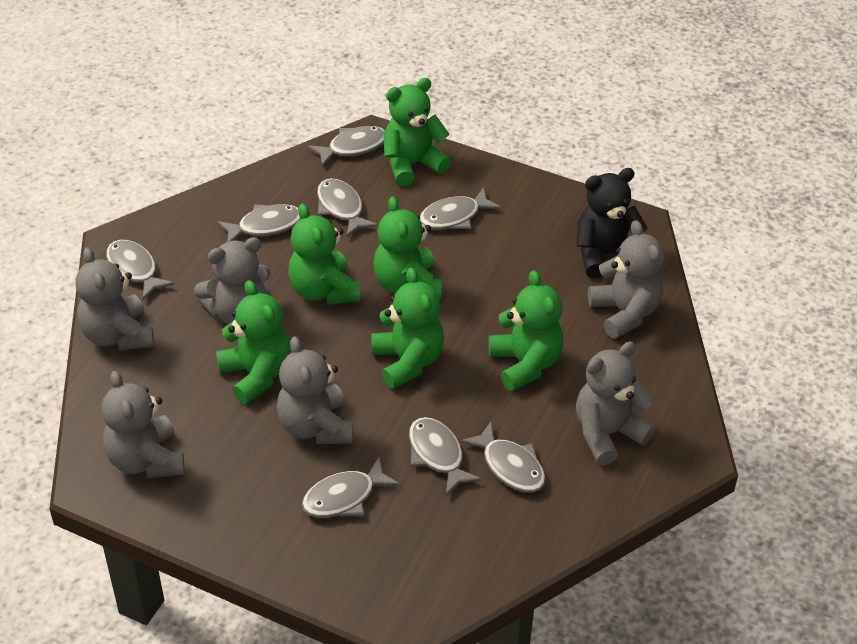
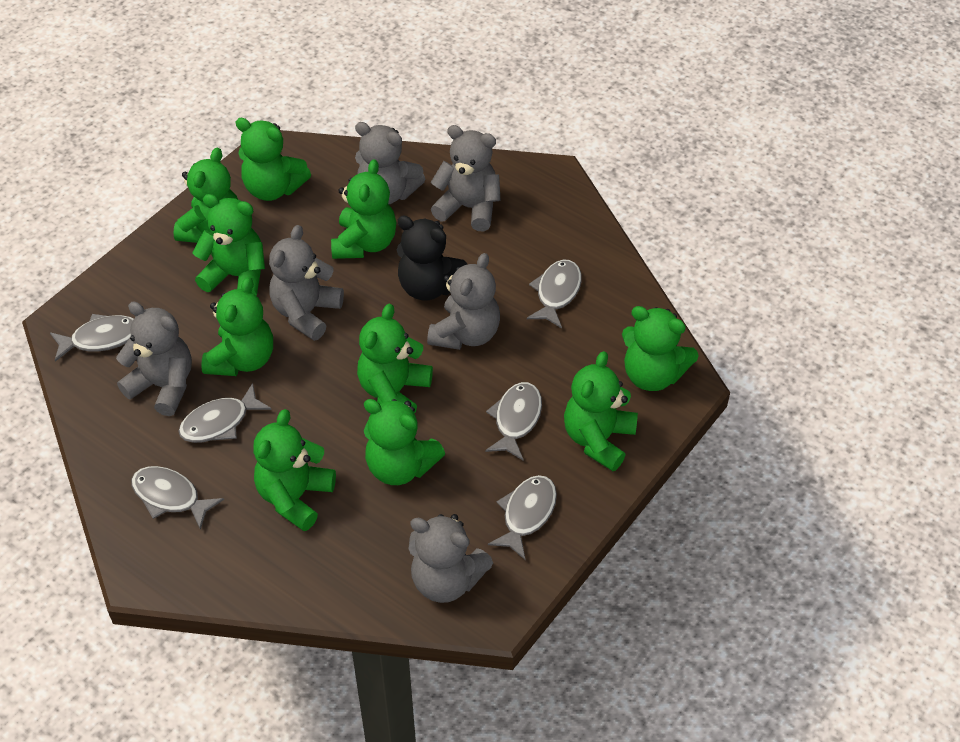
green teddy bear: 6 -> 10
grey fish: 8 -> 6

